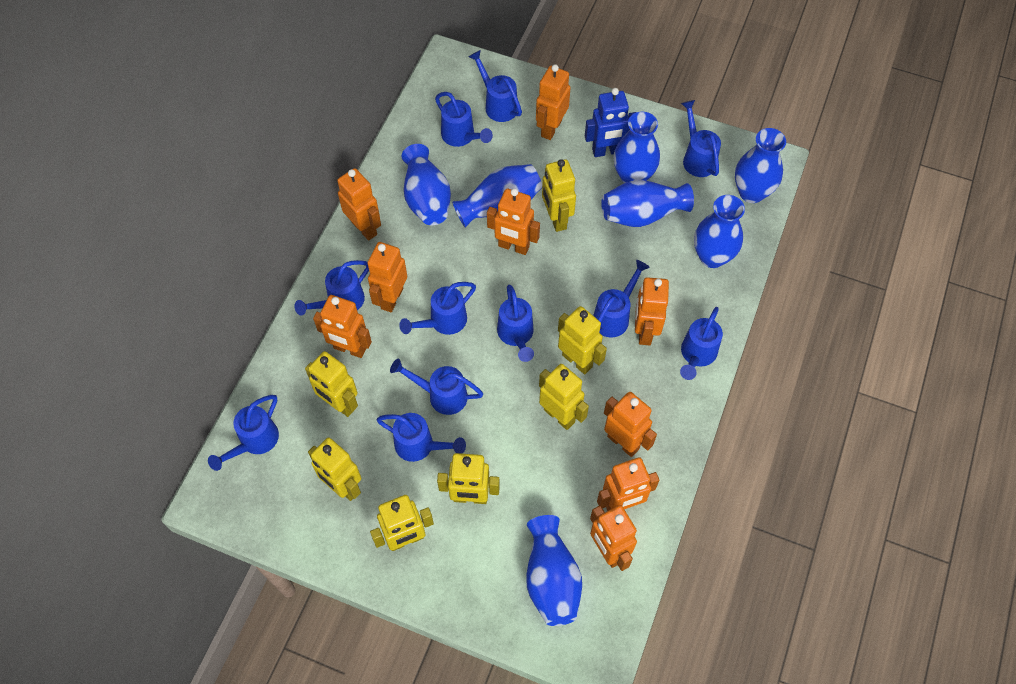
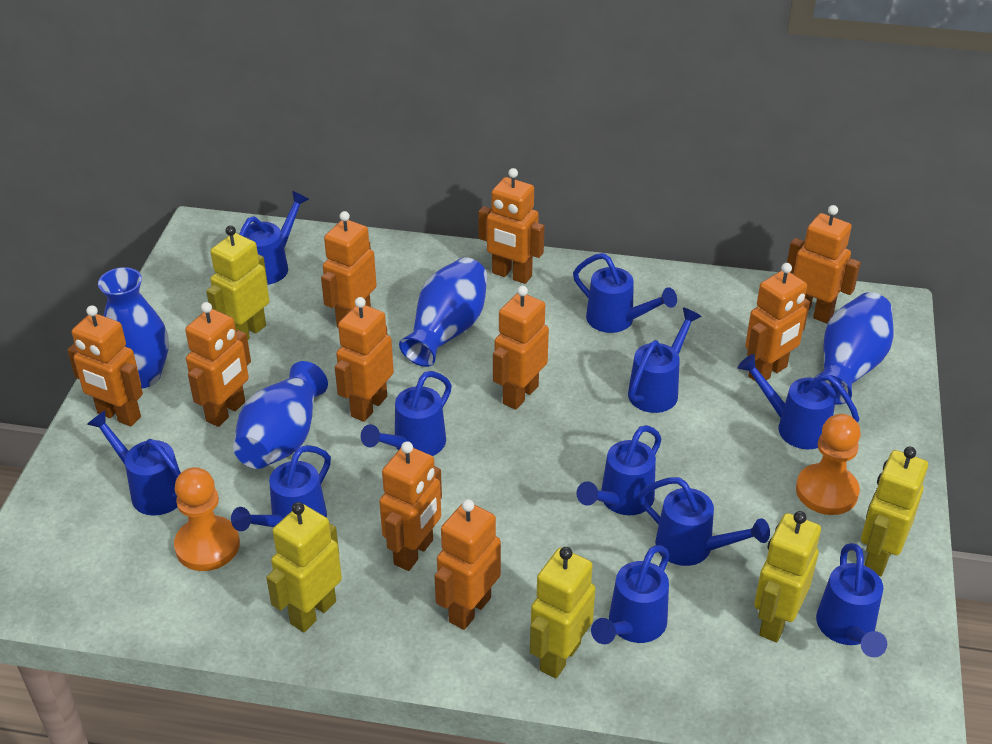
blue robot: 1 -> 0
blue vase: 7 -> 4
orange pawn: 0 -> 2
orange robot: 9 -> 10
yellow robot: 7 -> 5

